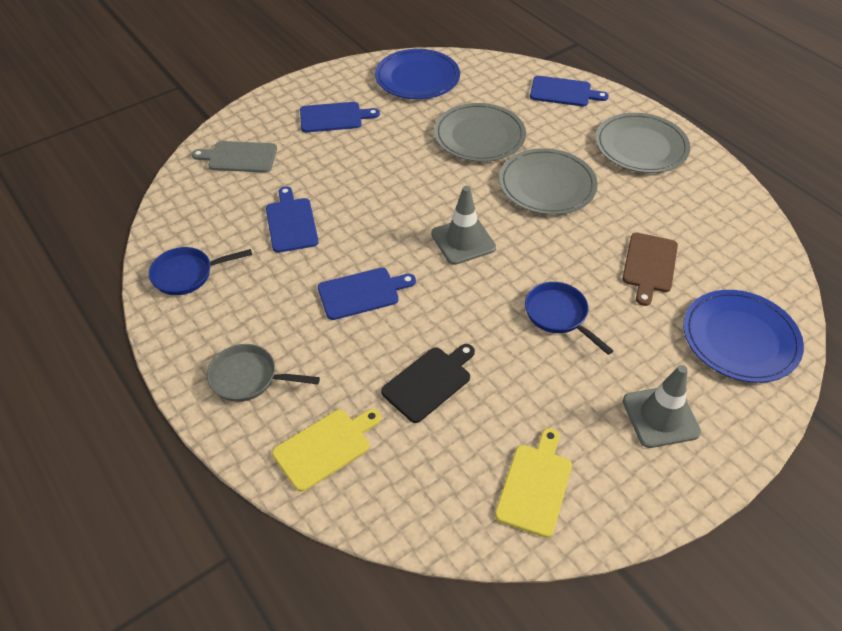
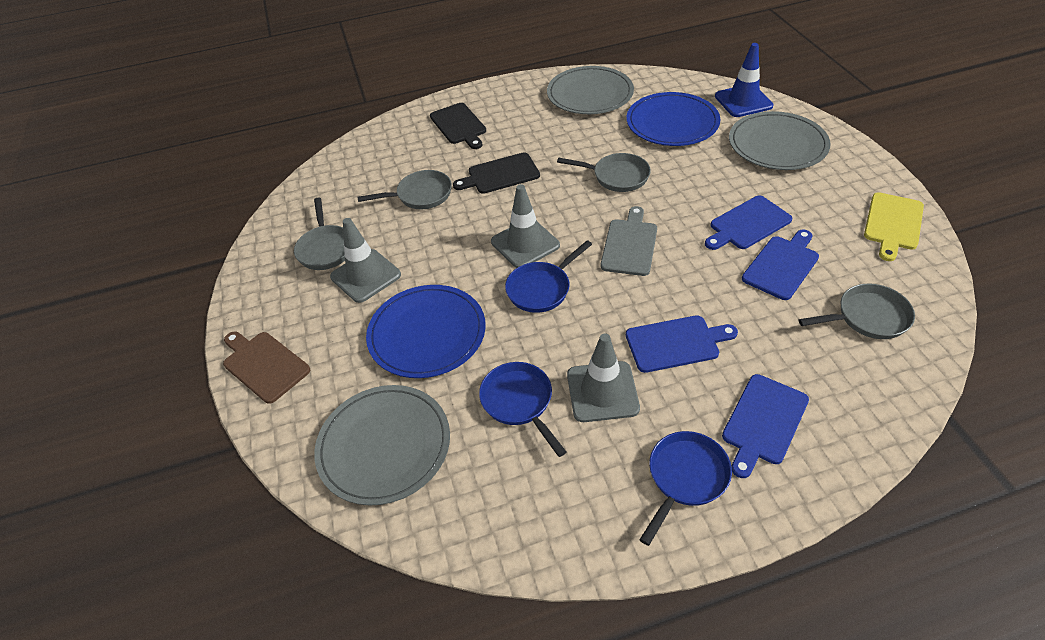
black cutting board: 1 -> 2
blue pan: 2 -> 3
blue traffic cone: 0 -> 1
grey pan: 1 -> 4
grey traffic cone: 2 -> 3
yellow cutting board: 2 -> 1

